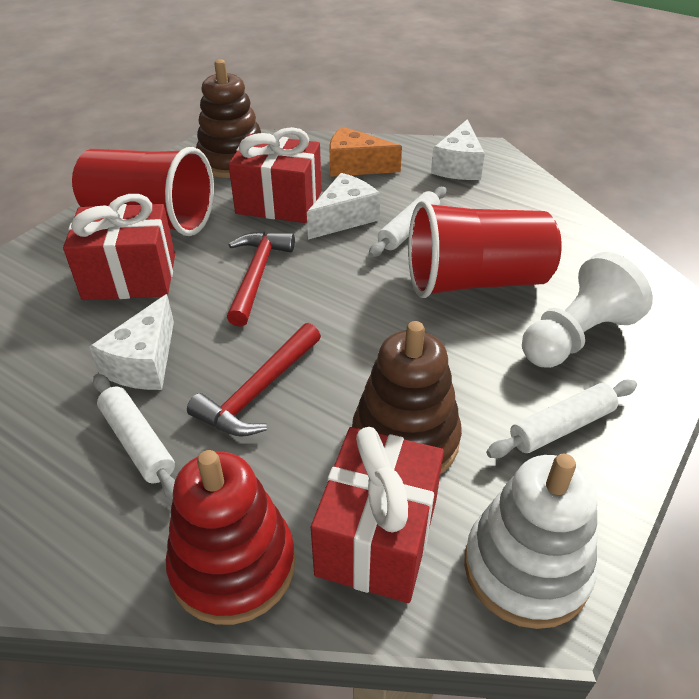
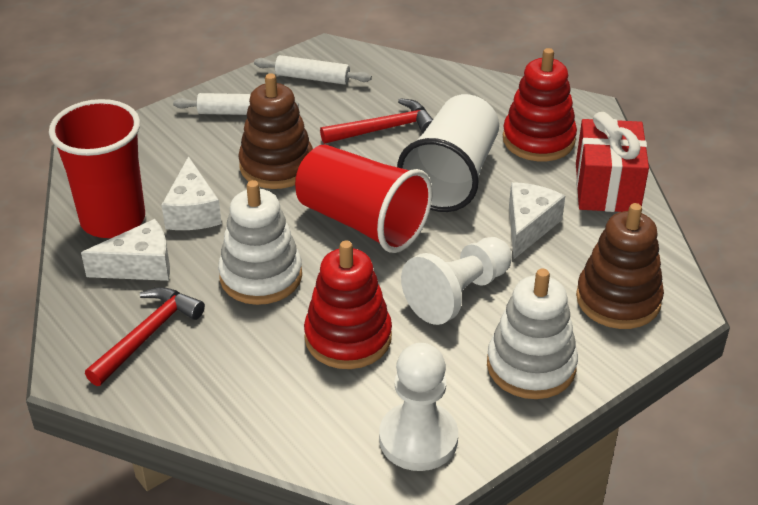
orange cheese: 1 -> 0
red gift: 3 -> 1
red stacking toy: 1 -> 2
white cup: 0 -> 1
white pawn: 1 -> 2
white rolling pin: 3 -> 2
white stacking toy: 1 -> 2

